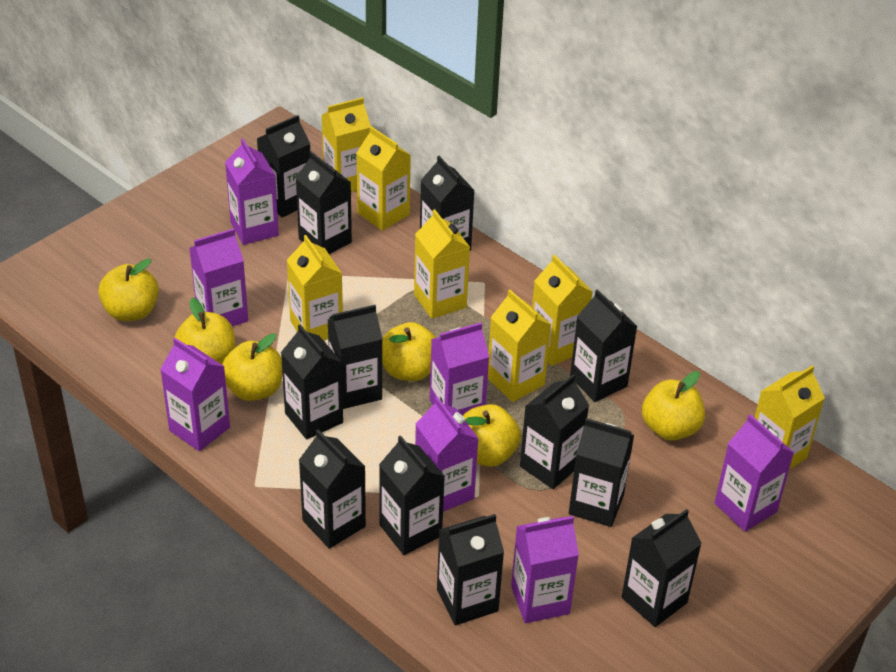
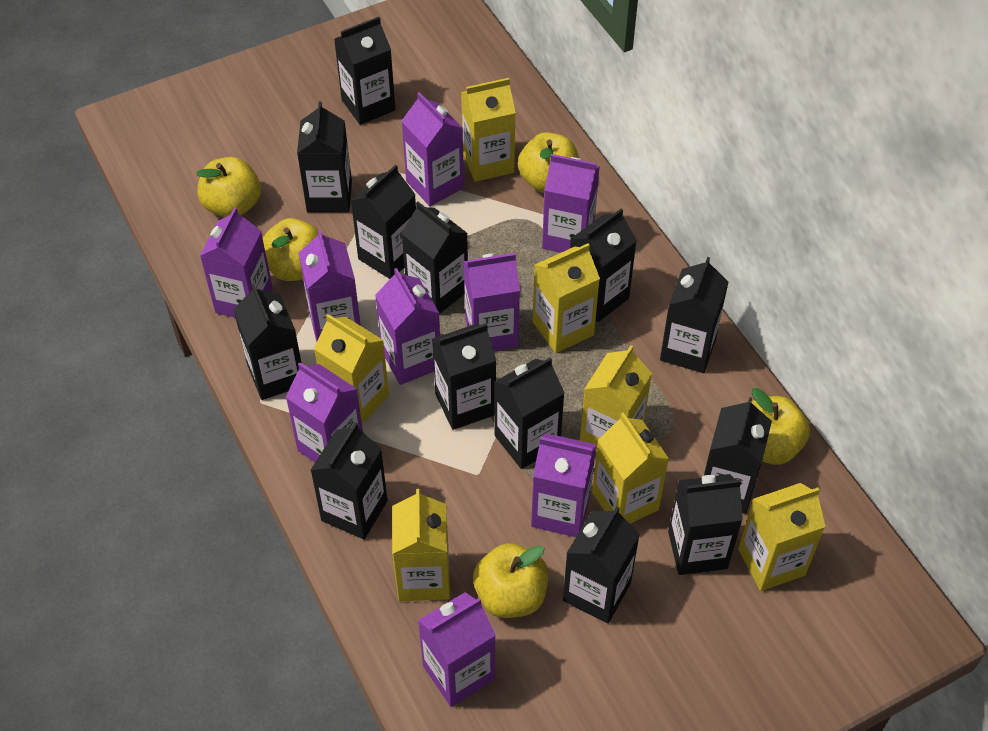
black carton: 12 -> 13
purple carton: 7 -> 9
yellow apple: 6 -> 5

